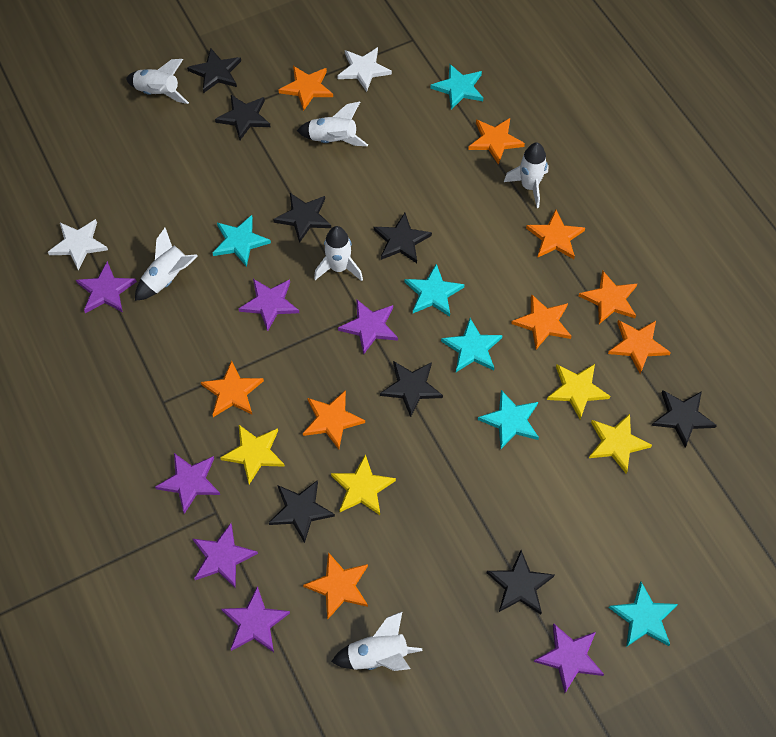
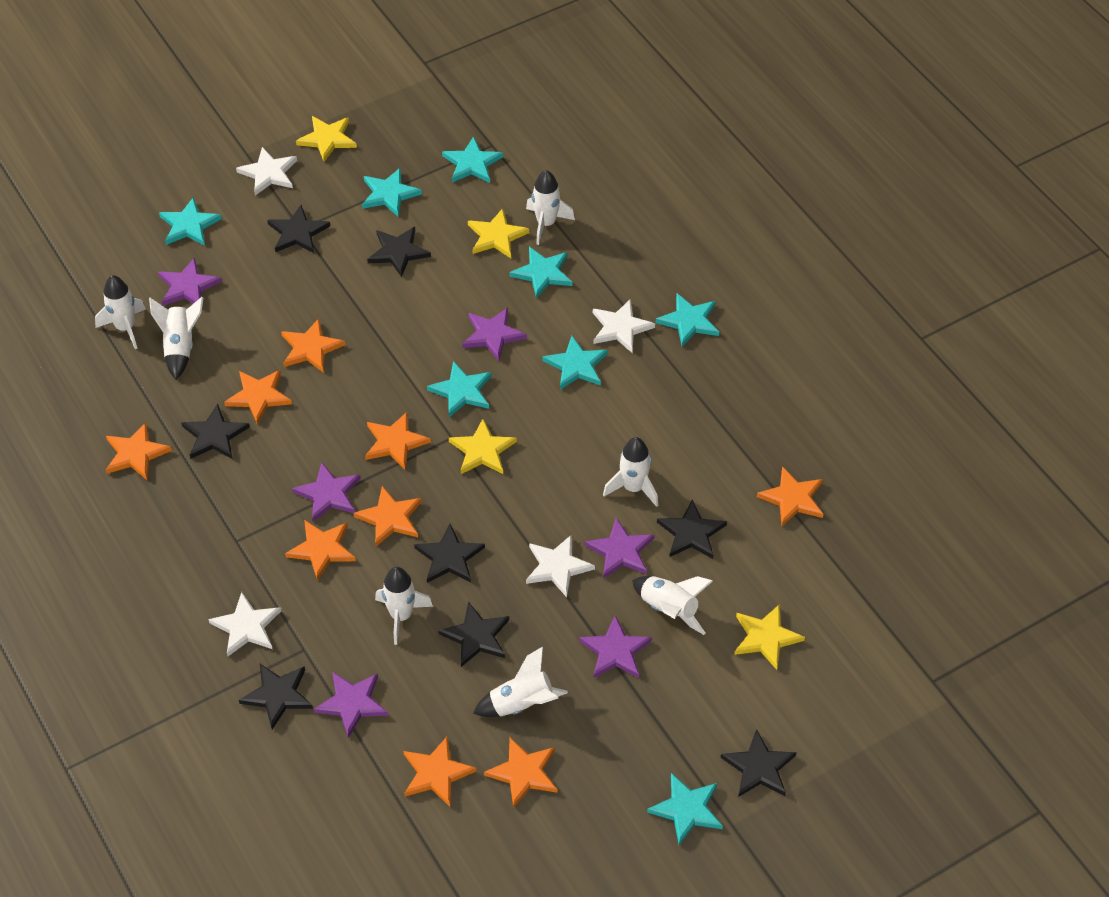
purple star: 7 -> 6
turquoise star: 6 -> 8
white rocket: 6 -> 7
white star: 2 -> 4

